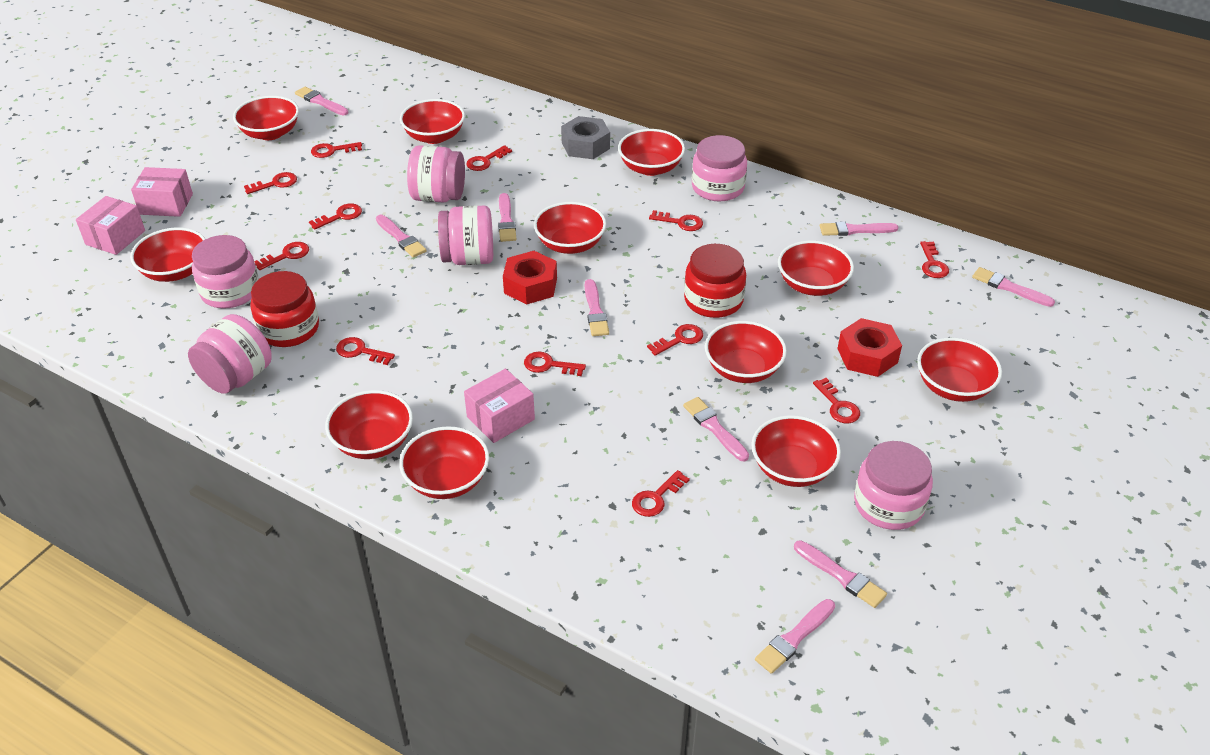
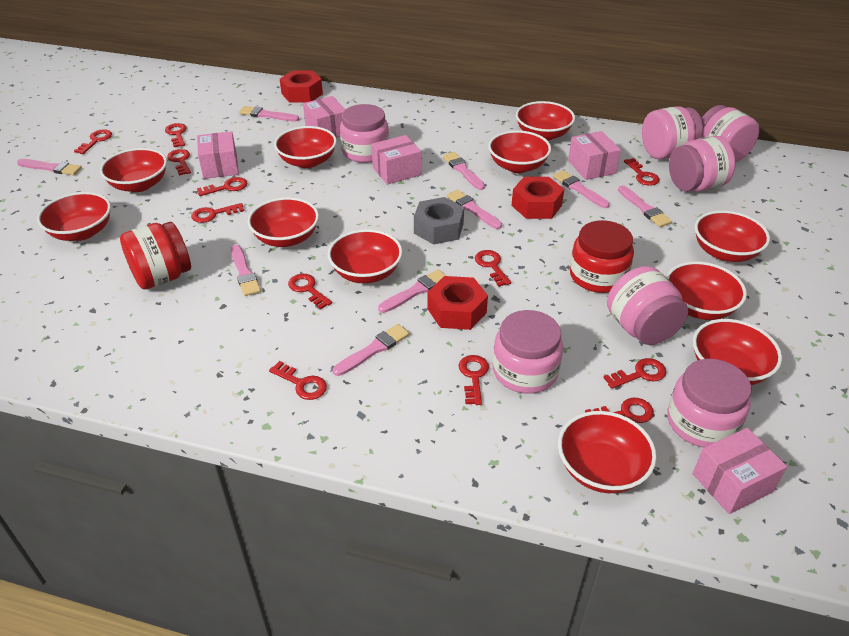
pink box: 3 -> 5
pink jar: 6 -> 7
red nut: 2 -> 3

